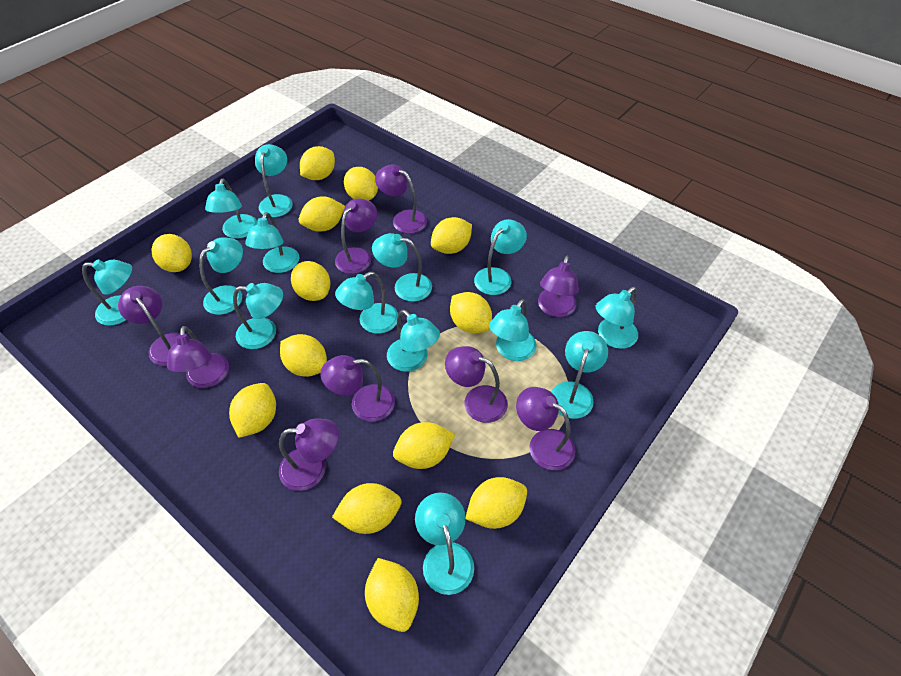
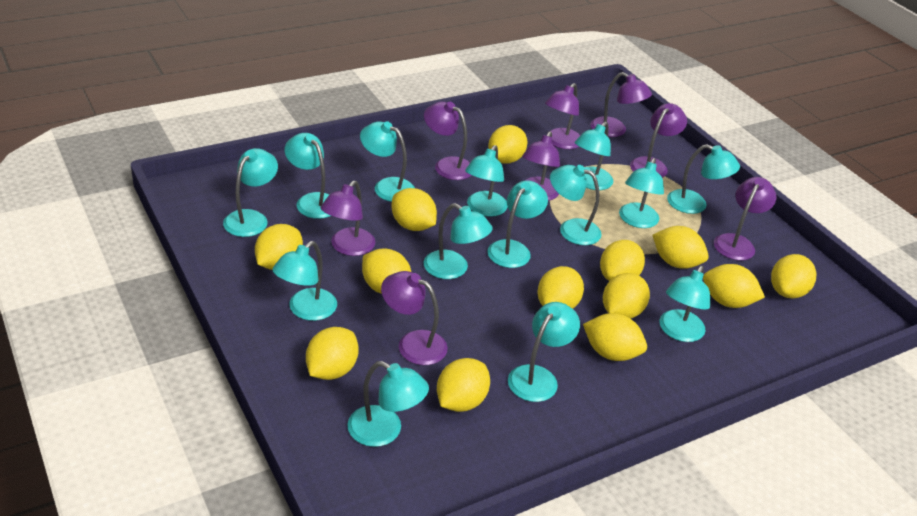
purple lamp: 9 -> 8

